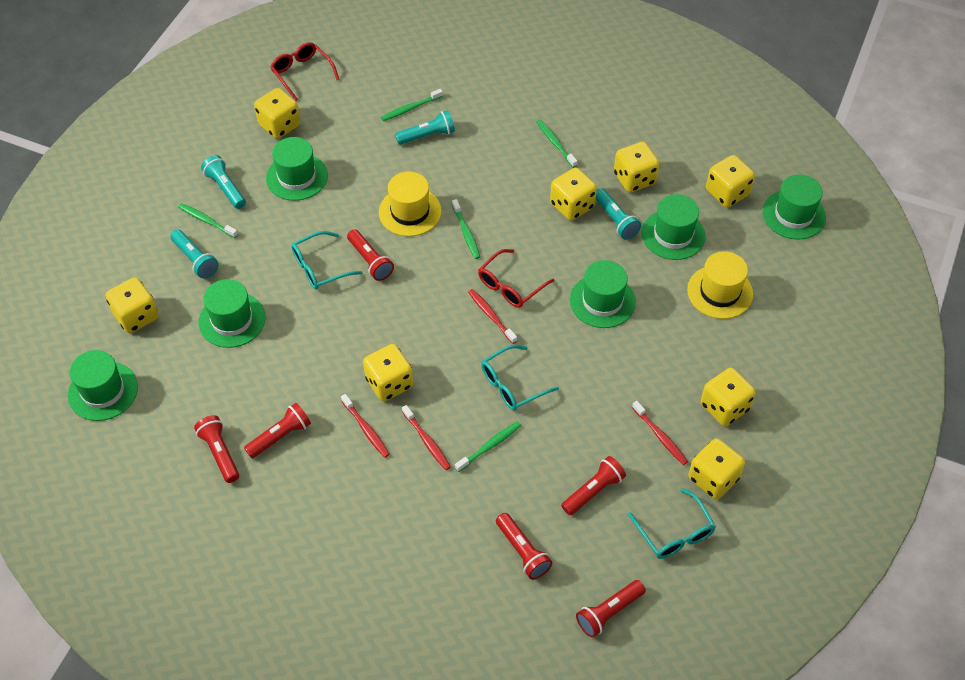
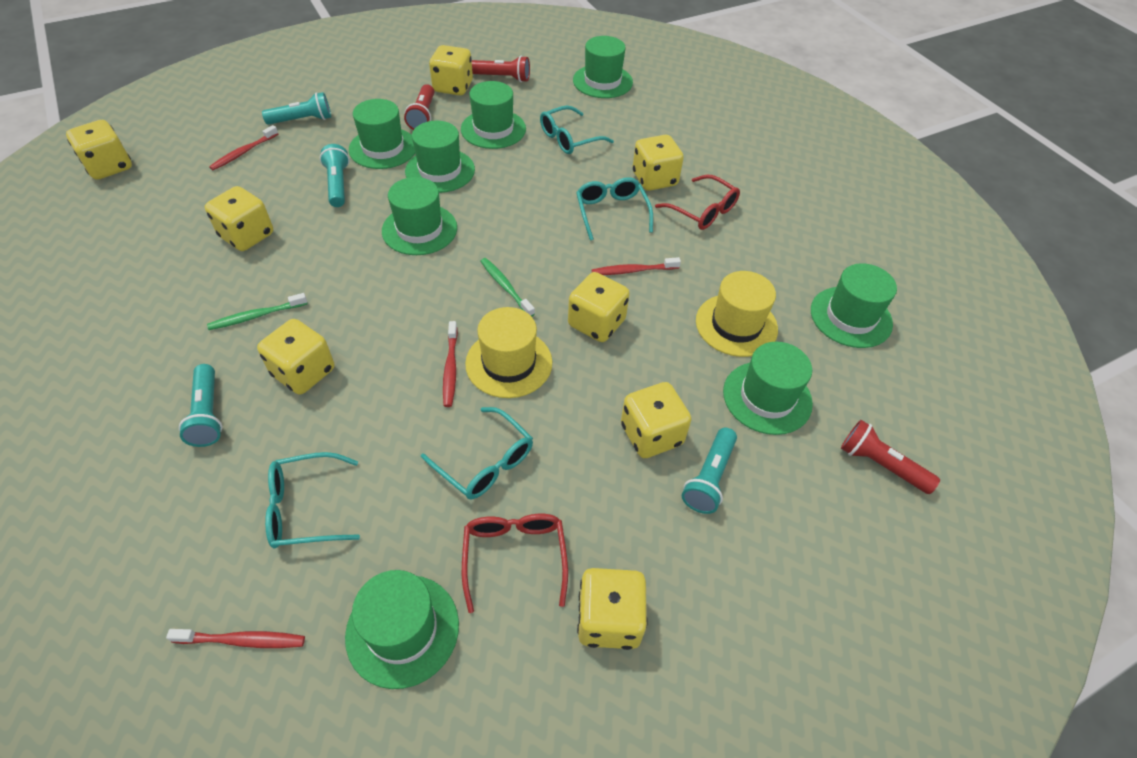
green hat: 6 -> 8
green toothbrush: 5 -> 2
red flashlight: 6 -> 3
turquoise glasses: 3 -> 4

